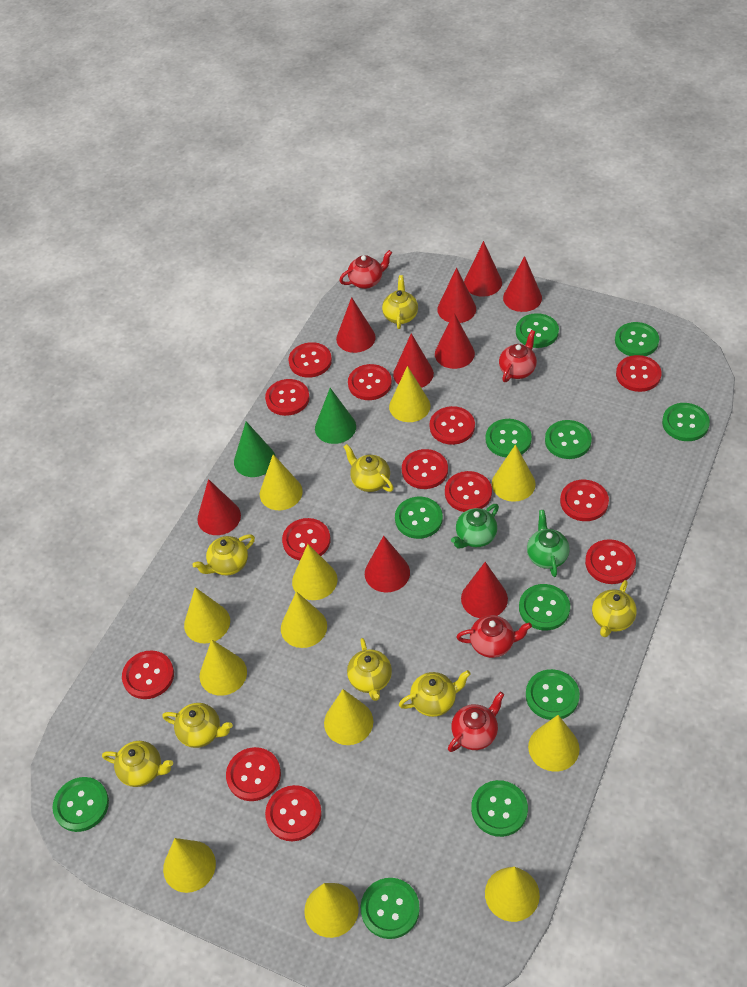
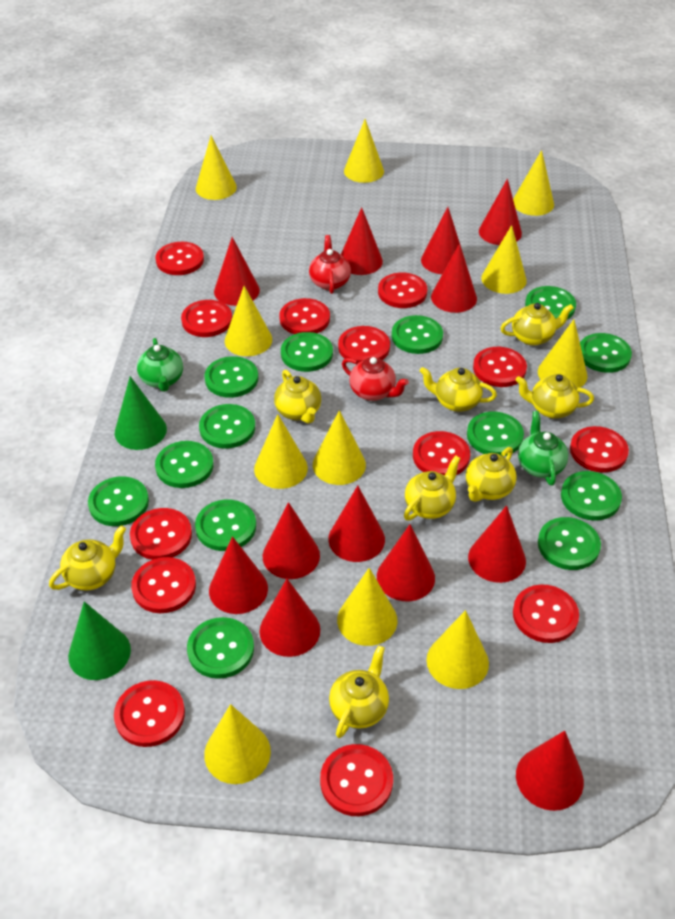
green button: 11 -> 13
red cone: 9 -> 12
red teapot: 4 -> 2
yellow cone: 12 -> 11

